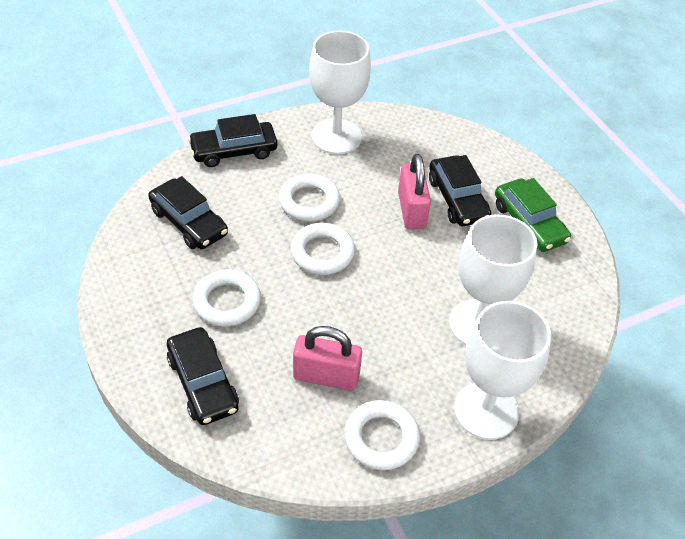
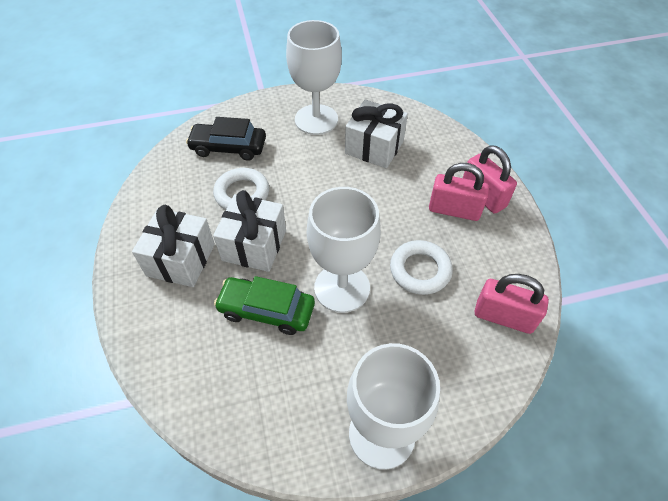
black car: 4 -> 1
pink padlock: 2 -> 3
white gift: 0 -> 3
white ring: 4 -> 2

